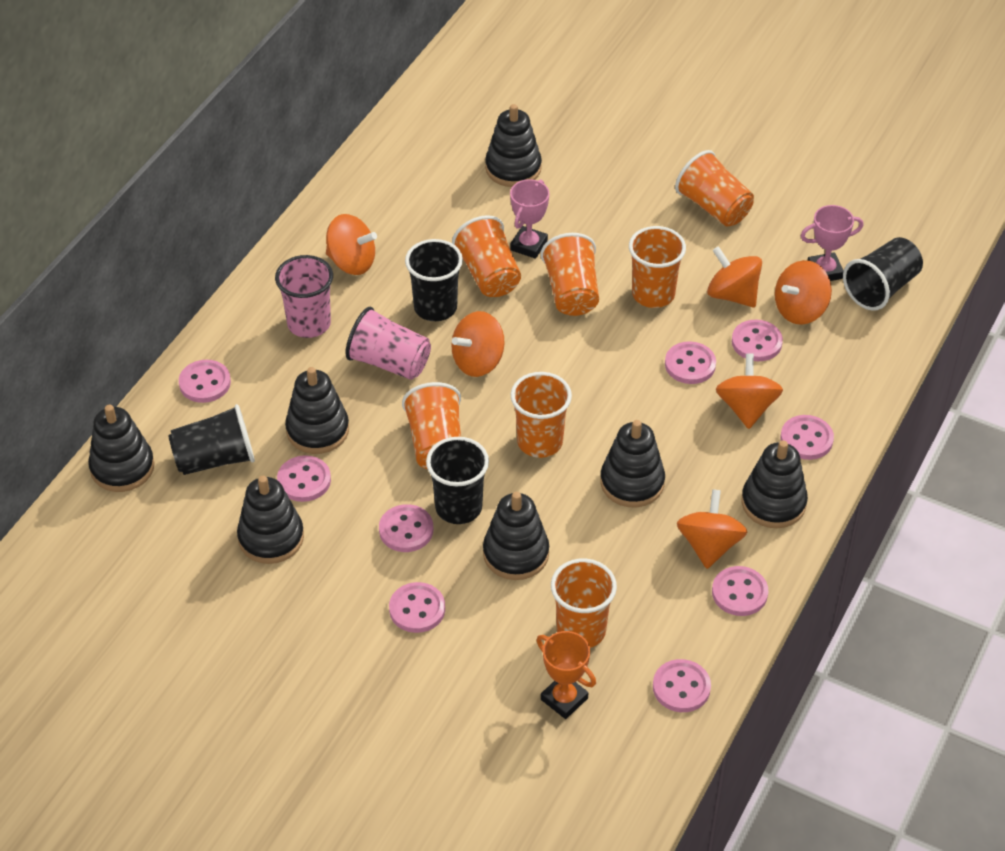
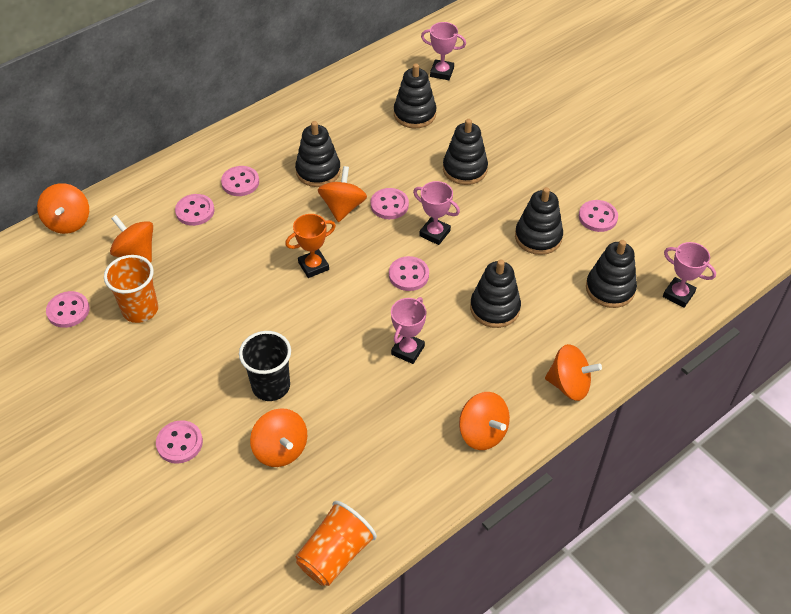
black cup: 4 -> 1
black stacking toy: 7 -> 6
orange cup: 7 -> 2
pink button: 9 -> 7
pink cup: 2 -> 0
pink trophy: 2 -> 4

